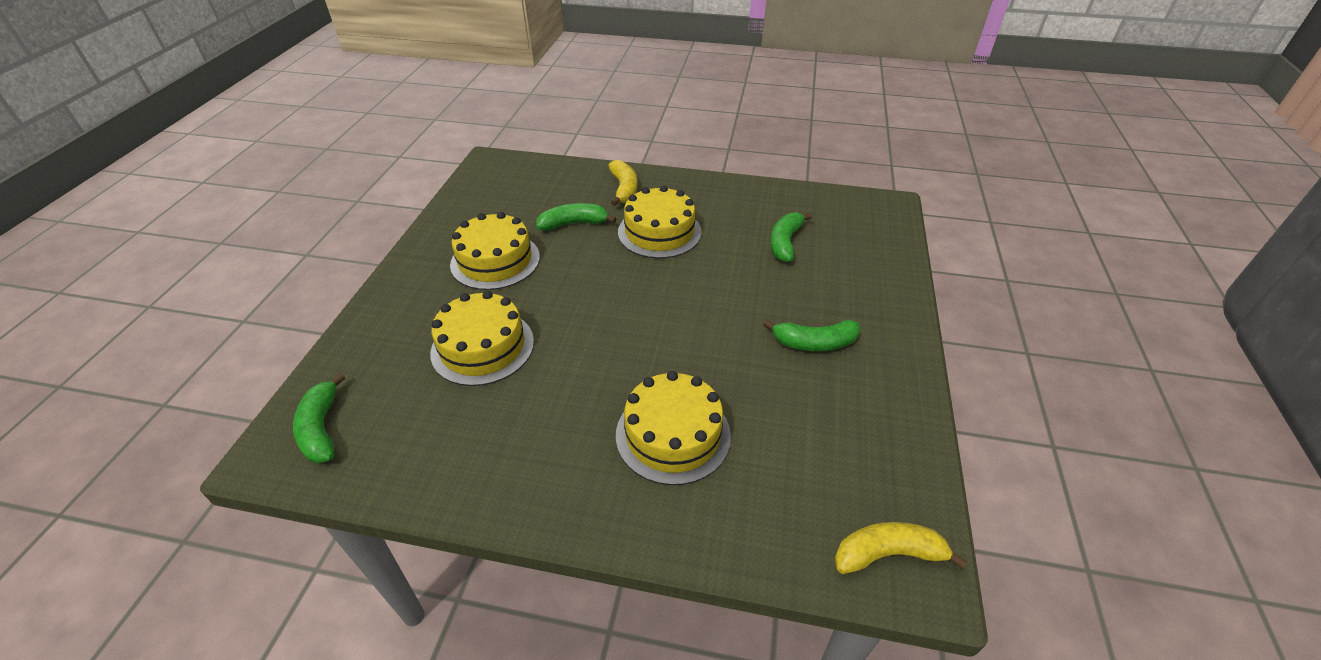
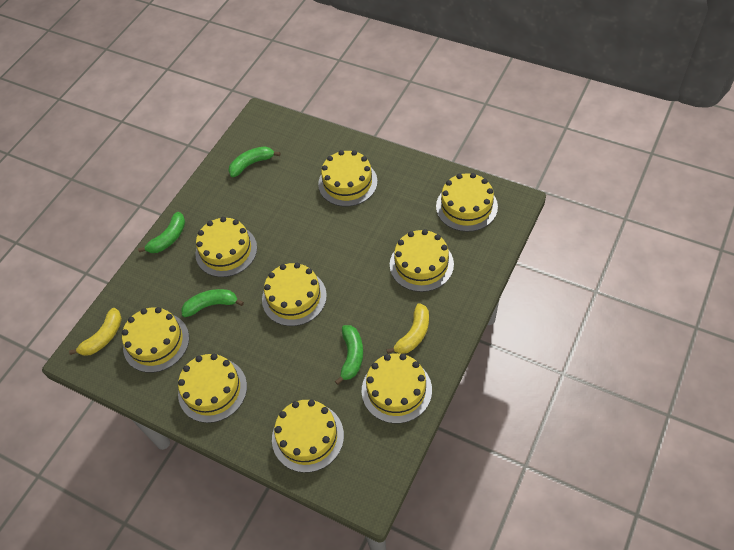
yellow cake: 4 -> 9

